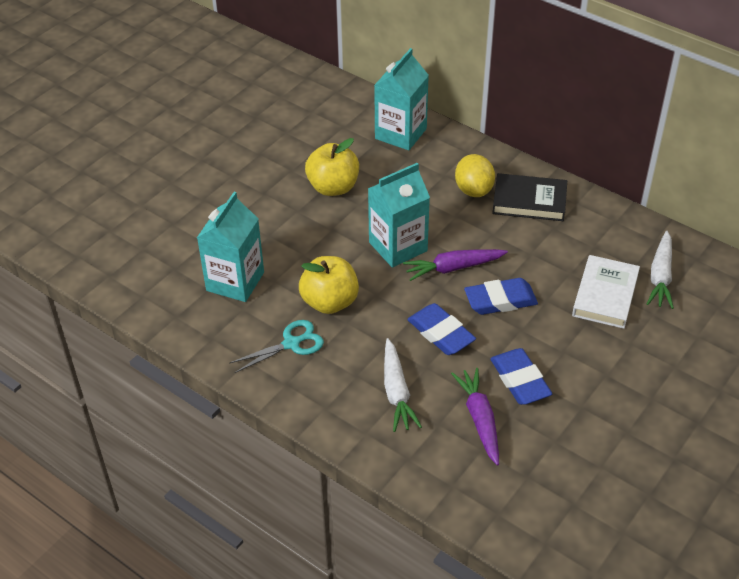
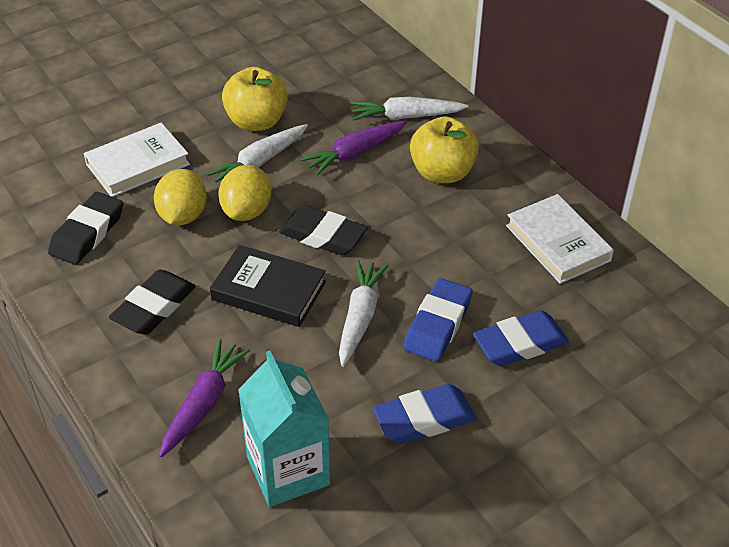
black eraser: 0 -> 3
turquoise carton: 3 -> 1
turquoise scissors: 1 -> 0
white book: 1 -> 2
white carrot: 2 -> 3
yellow lemon: 1 -> 2

